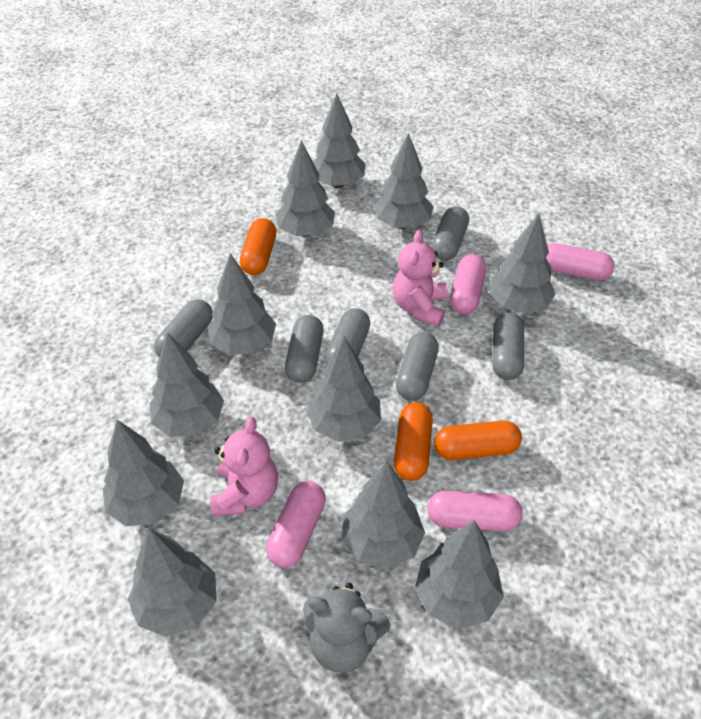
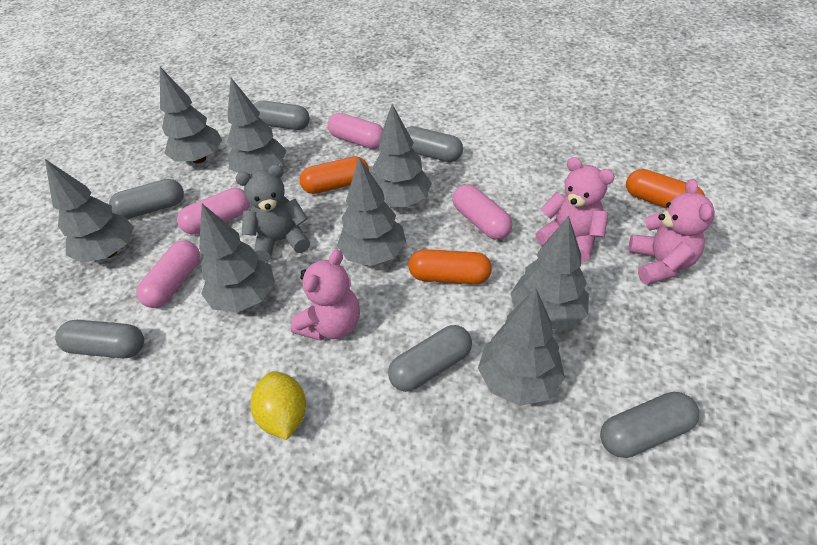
grey tree: 11 -> 8
pink teddy bear: 2 -> 3
yellow lemon: 0 -> 1

